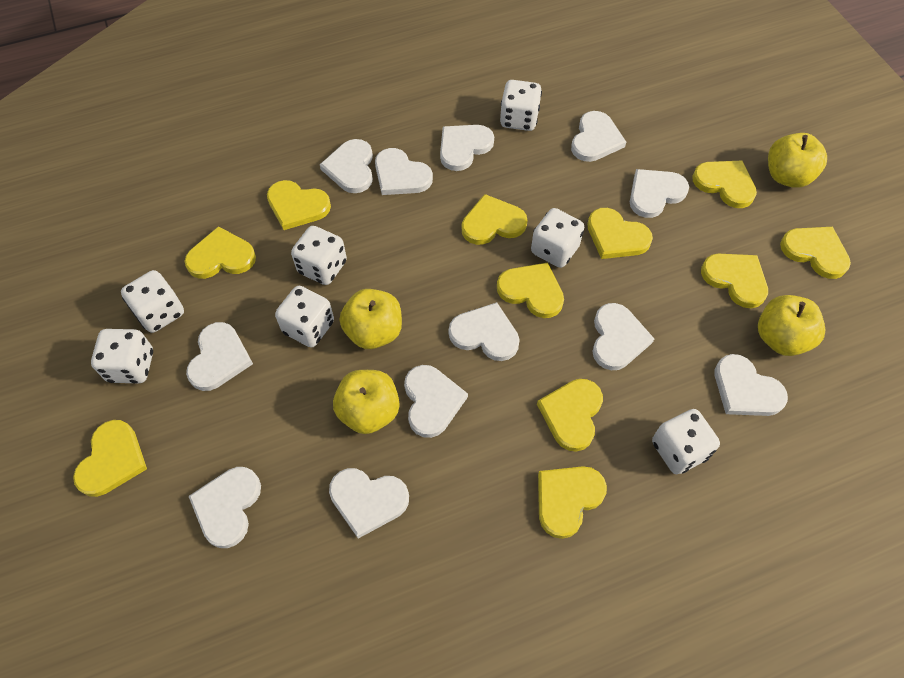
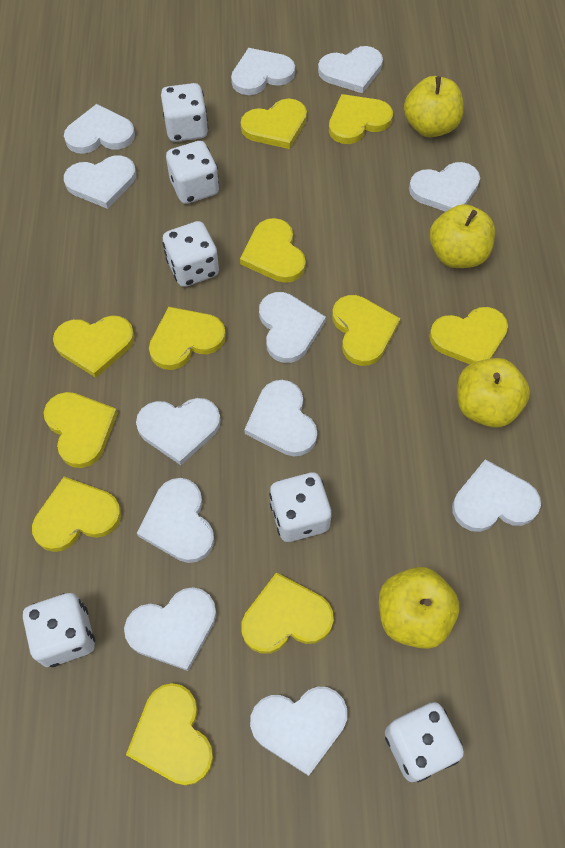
white dice: 7 -> 6

